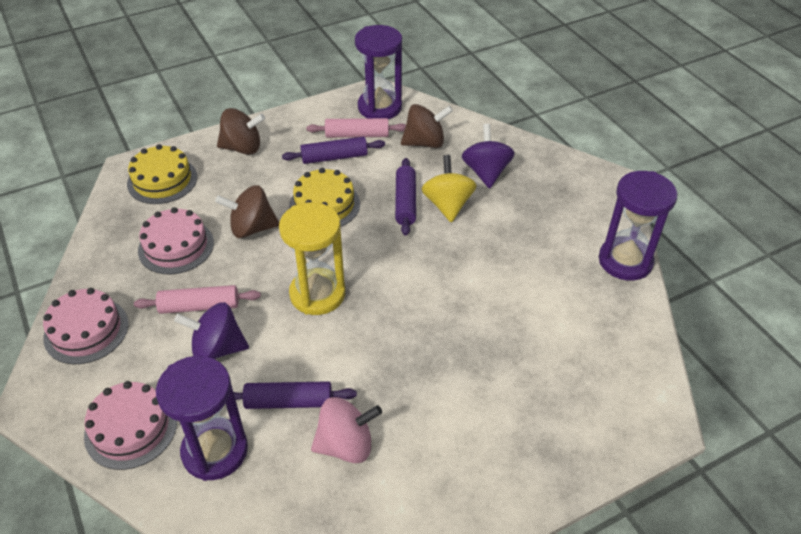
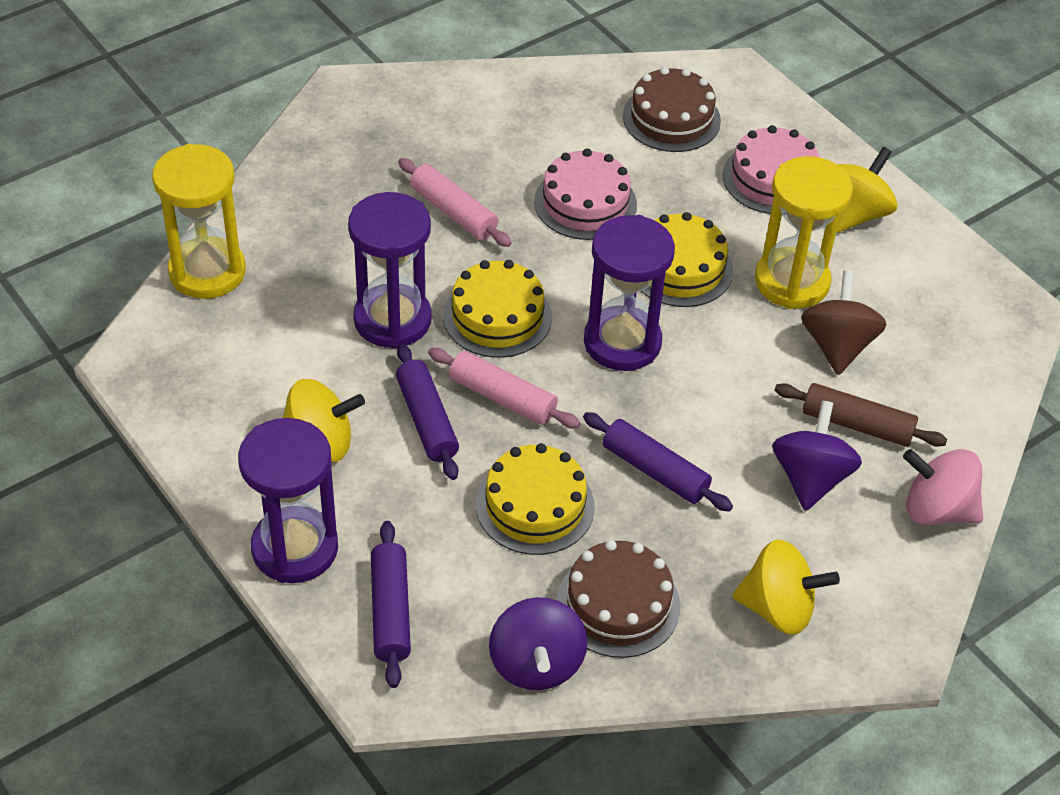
brown cake: 0 -> 2
brown rolling pin: 0 -> 1
brown spinning top: 3 -> 1
pink cake: 3 -> 2
yellow cake: 2 -> 3
yellow hourglass: 1 -> 2
yellow spinning top: 1 -> 3

